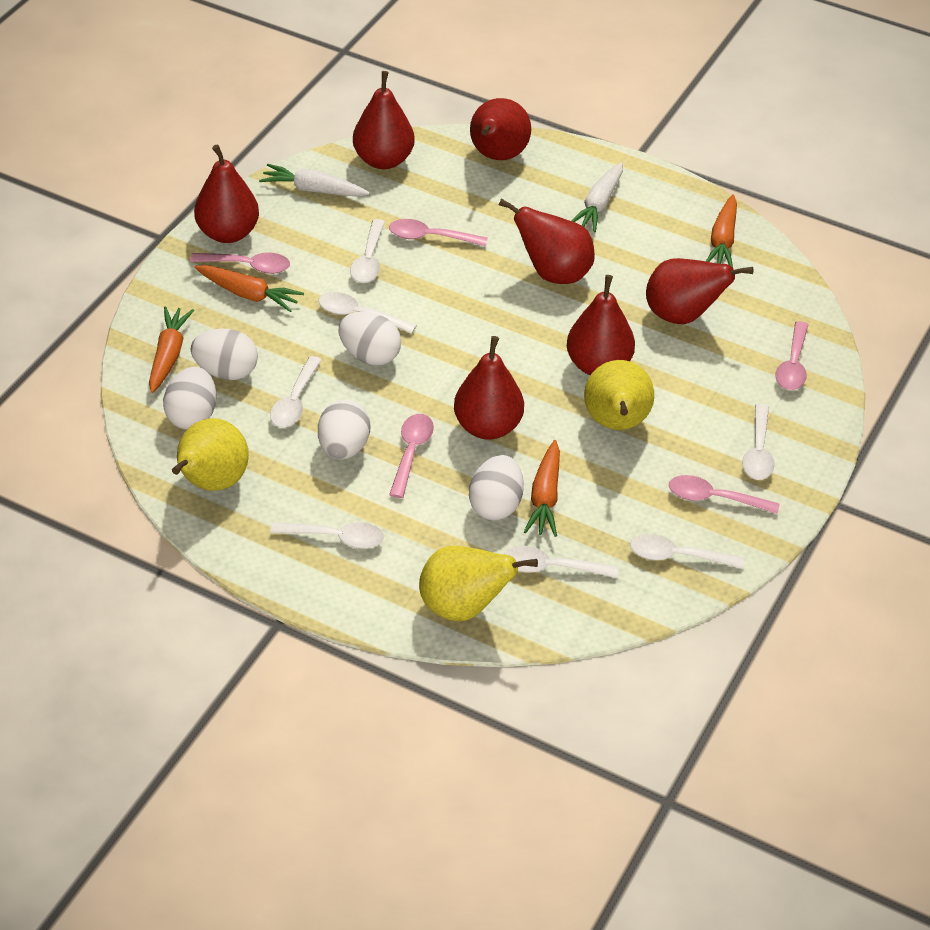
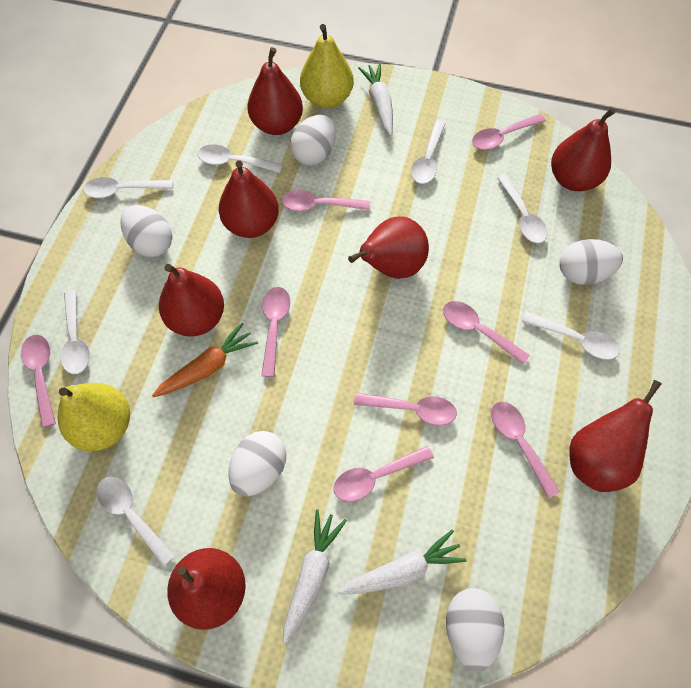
orange carrot: 4 -> 1
pink spoon: 5 -> 8
white carrot: 2 -> 3
yellow pear: 3 -> 2

